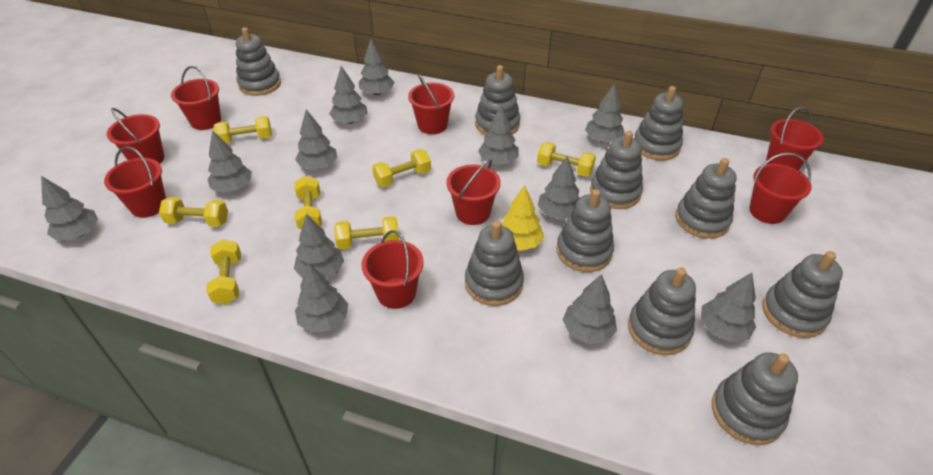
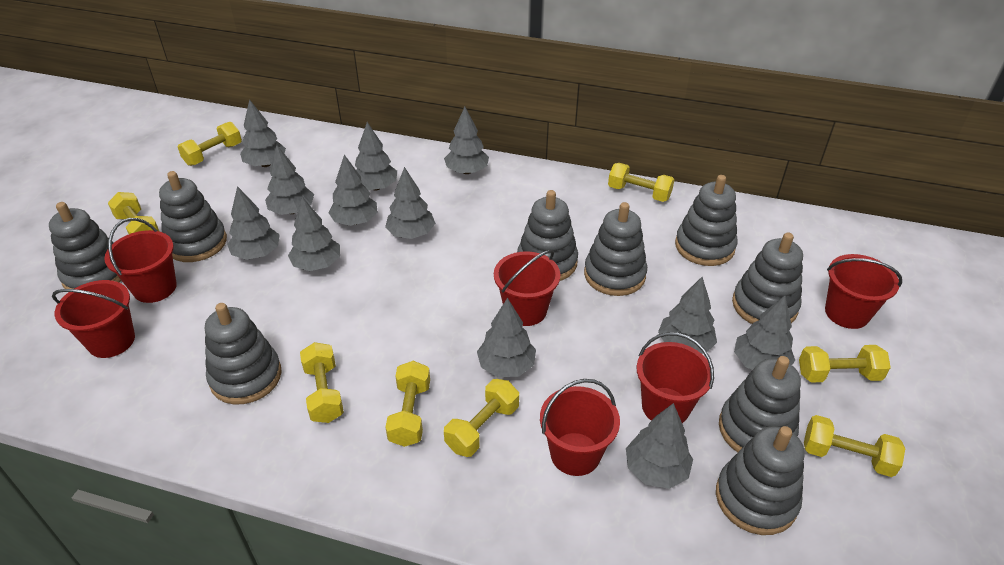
grey stacking toy: 10 -> 9
red bucket: 8 -> 6
yellow dumbbell: 7 -> 8
yellow tree: 1 -> 0

